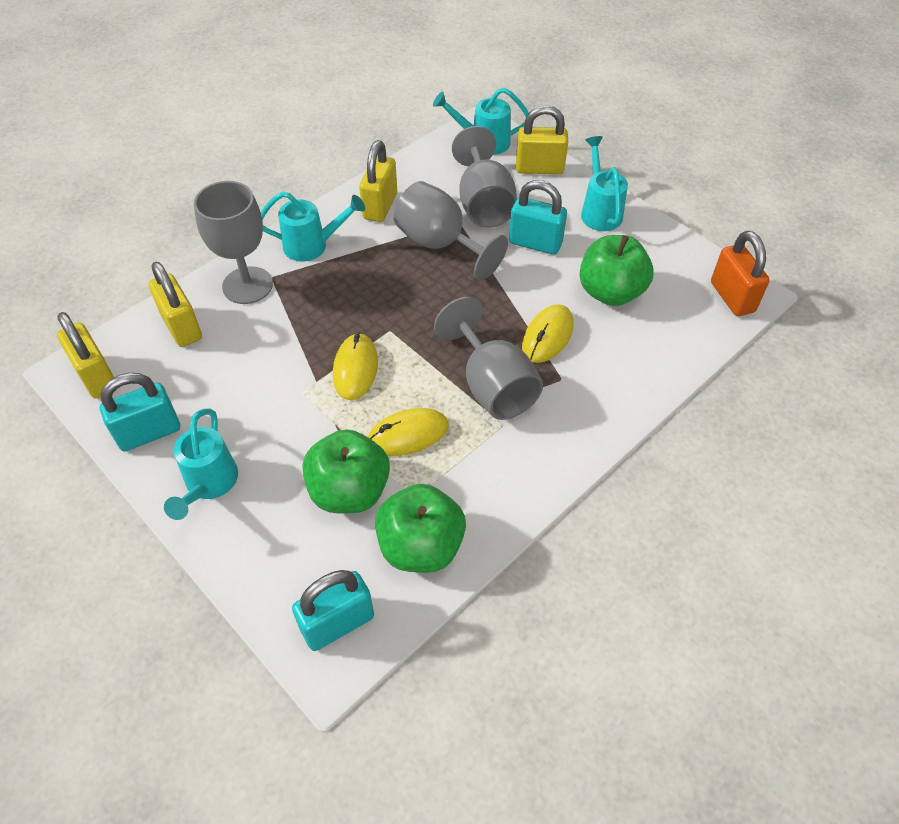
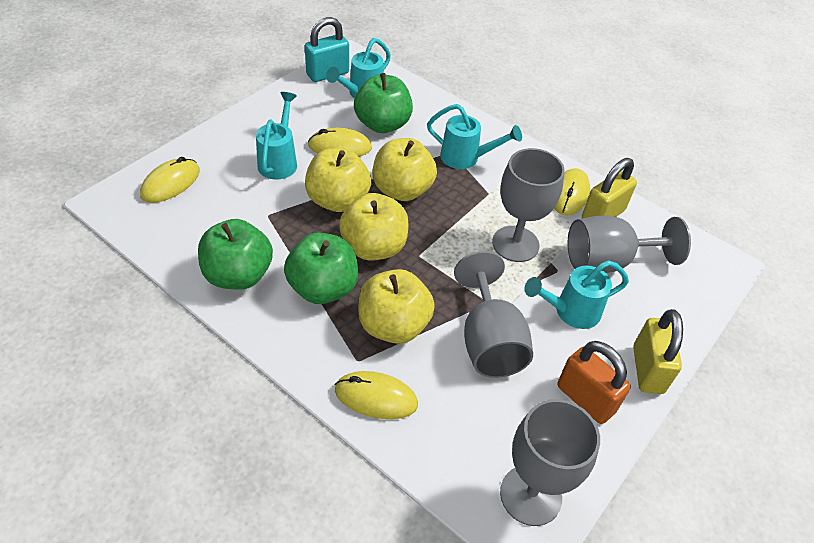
turquoise padlock: 3 -> 1
yellow apple: 0 -> 4
yellow mouse: 3 -> 4
yellow padlock: 4 -> 2

